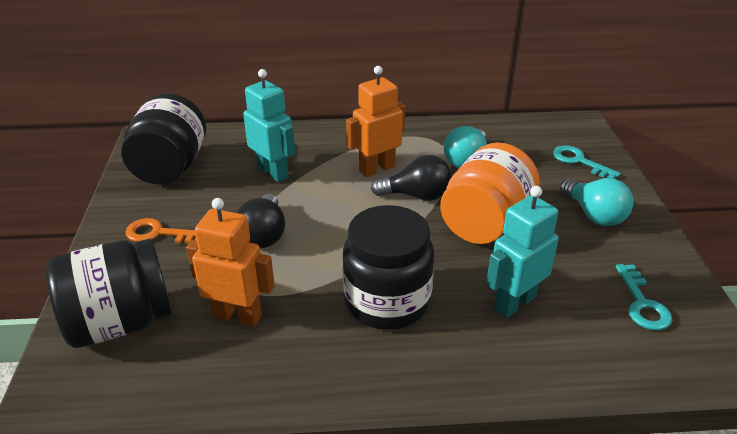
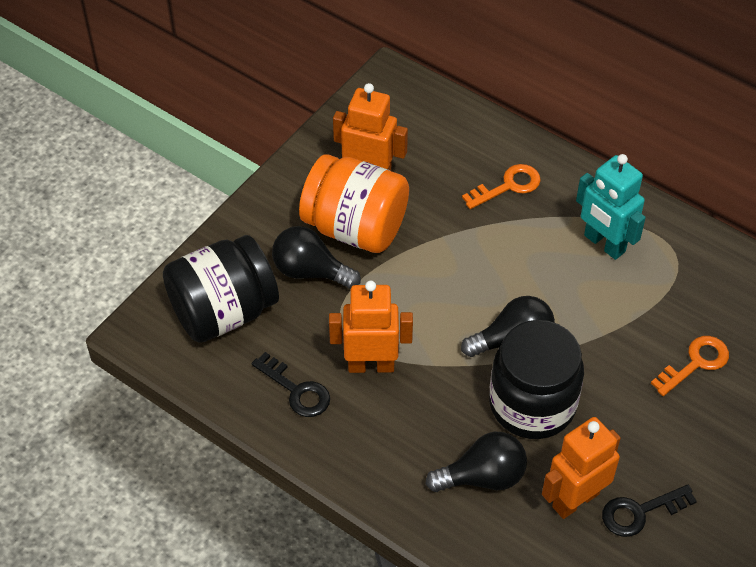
black jar: 3 -> 2
black key: 0 -> 2
black light bulb: 2 -> 3
orange key: 1 -> 2
orange robot: 2 -> 3
turquoise key: 2 -> 0
turquoise light bulb: 2 -> 0
turquoise robot: 2 -> 1

